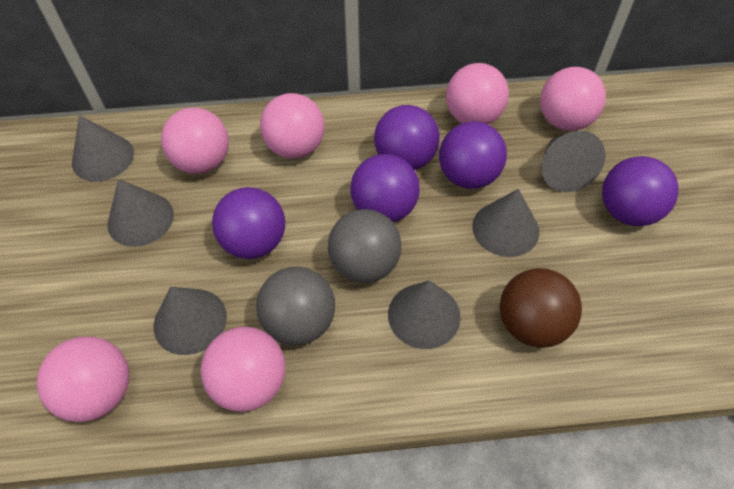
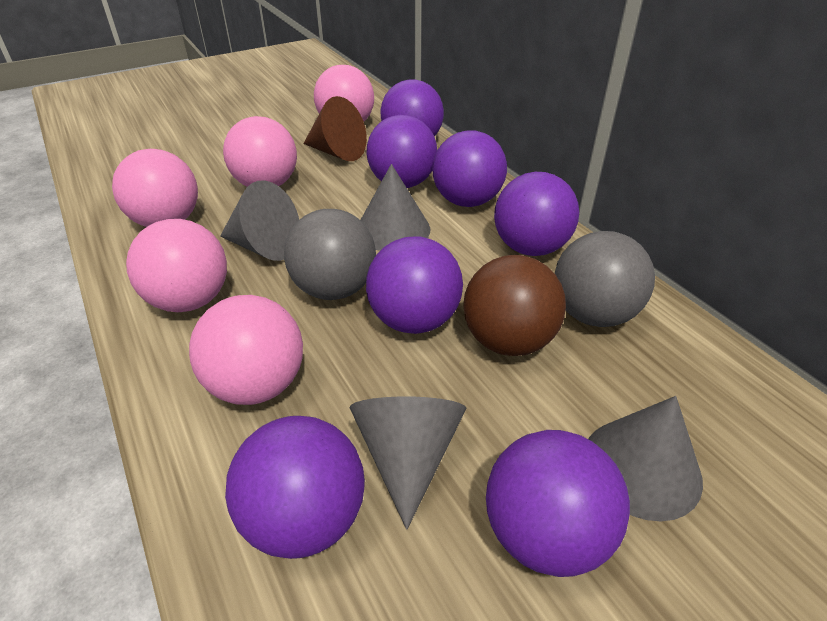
brown cone: 0 -> 1
grey cone: 6 -> 4
pink ball: 6 -> 5
purple ball: 5 -> 7

